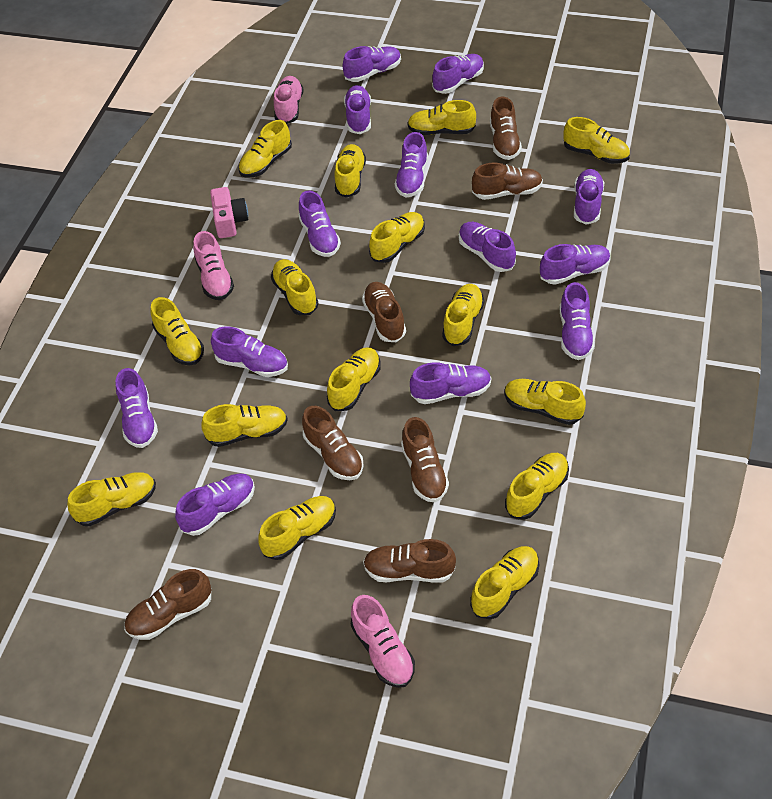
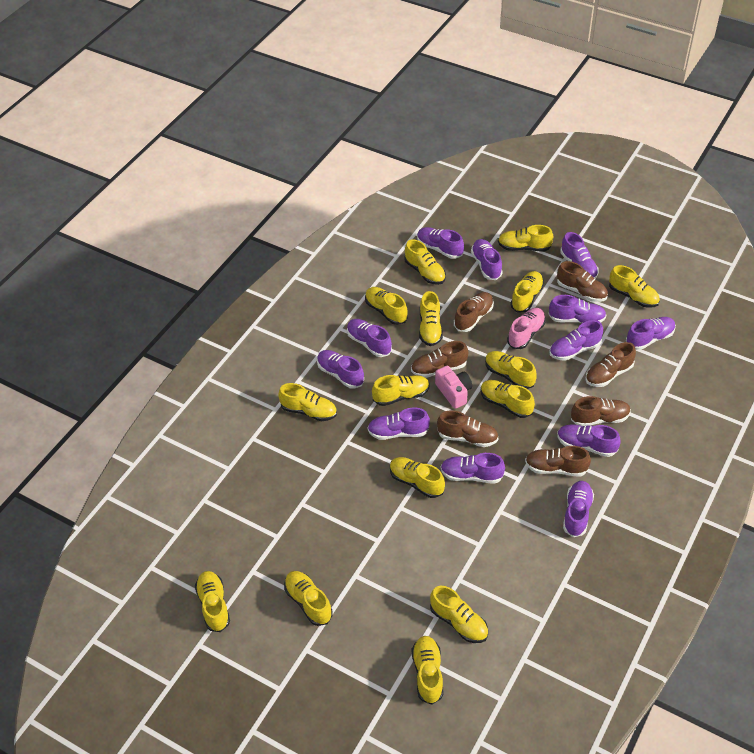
pink shoe: 3 -> 1
purple shoe: 13 -> 12

